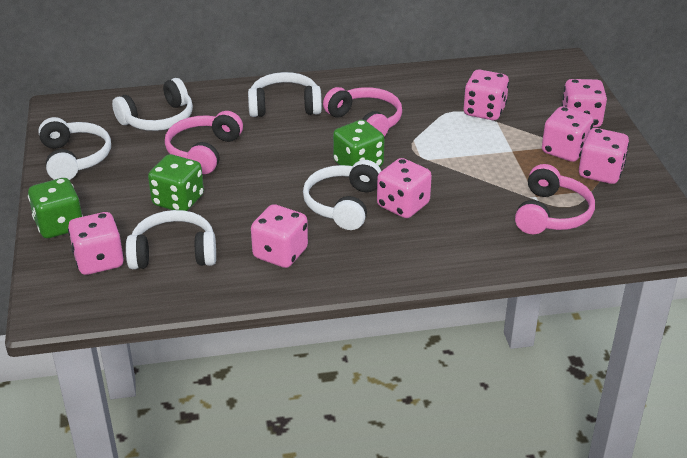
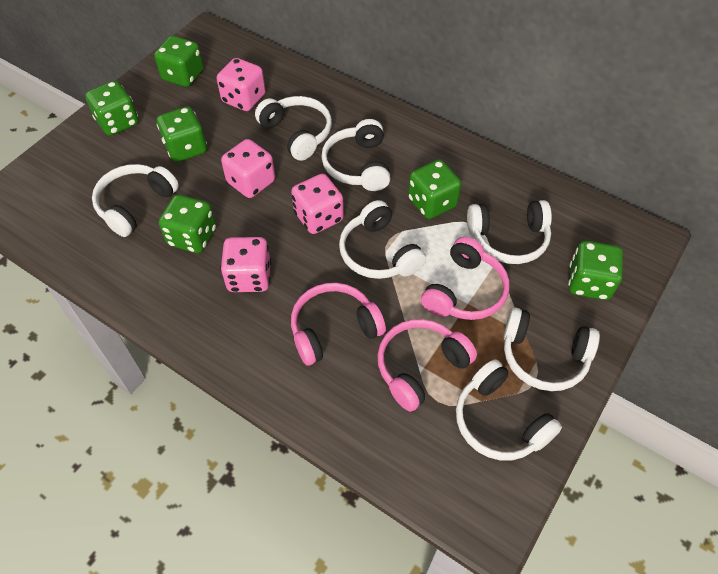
green dice: 3 -> 6
pink dice: 7 -> 4
white headphones: 5 -> 7

